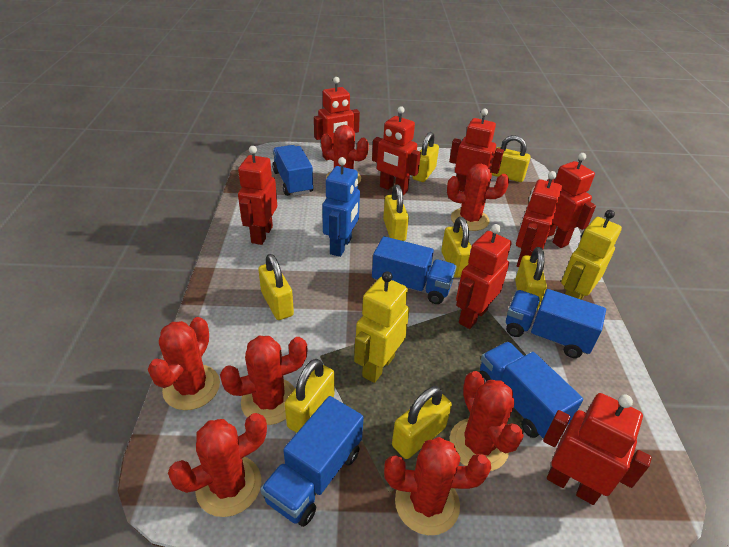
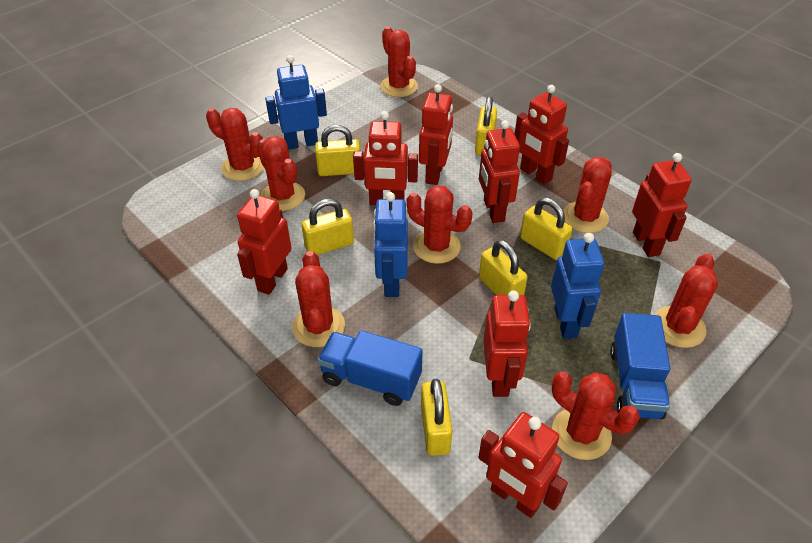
blue robot: 1 -> 3
blue truck: 5 -> 2
red cactus: 7 -> 8
yellow padlock: 8 -> 6
yellow robot: 2 -> 0

